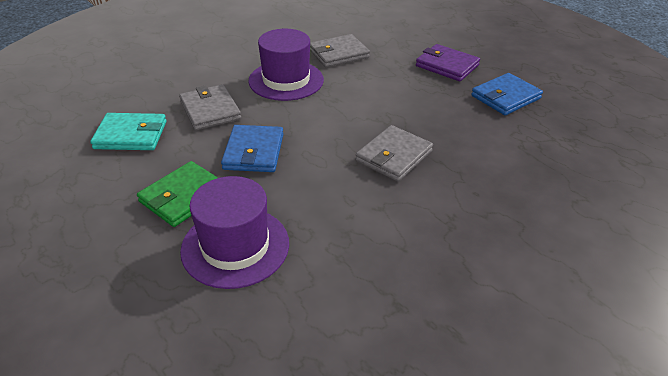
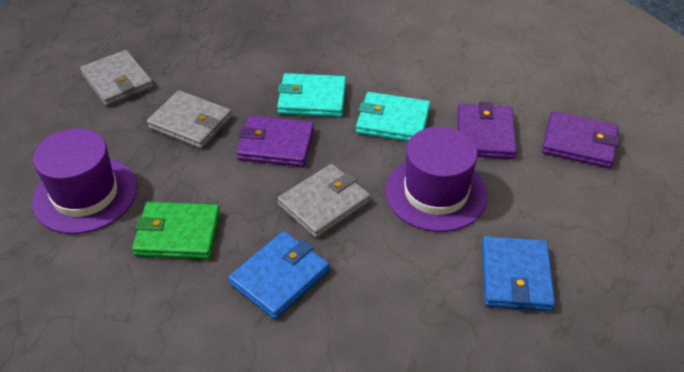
purple wallet: 1 -> 3
turquoise wallet: 1 -> 2

